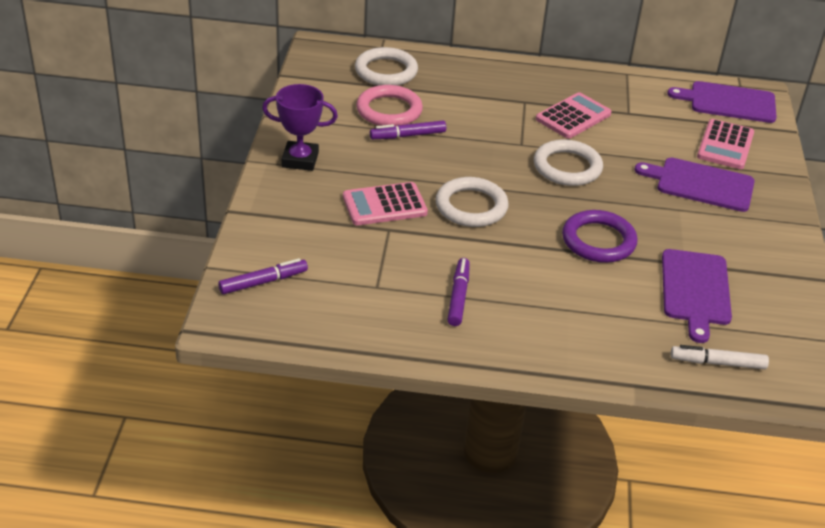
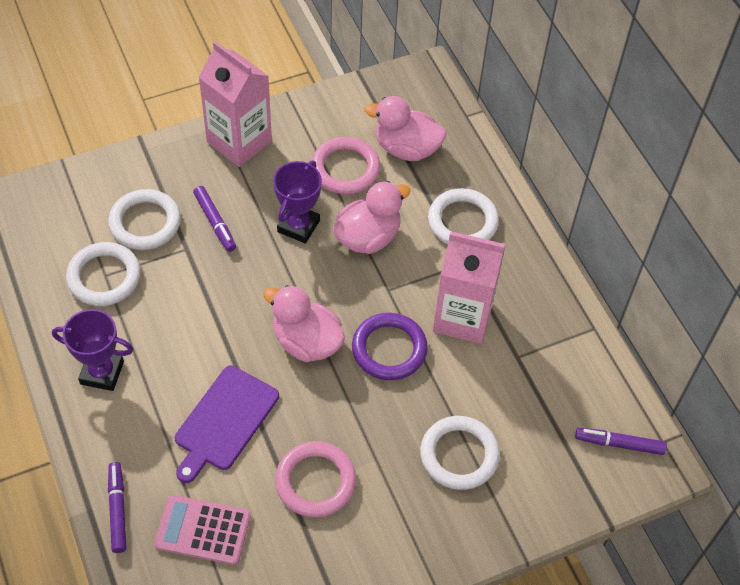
pink calculator: 3 -> 1
pink carton: 0 -> 2
pink duck: 0 -> 3
pink ring: 1 -> 2
purple cutting board: 3 -> 1
purple trophy: 1 -> 2
white marker: 1 -> 0
white ring: 3 -> 4

